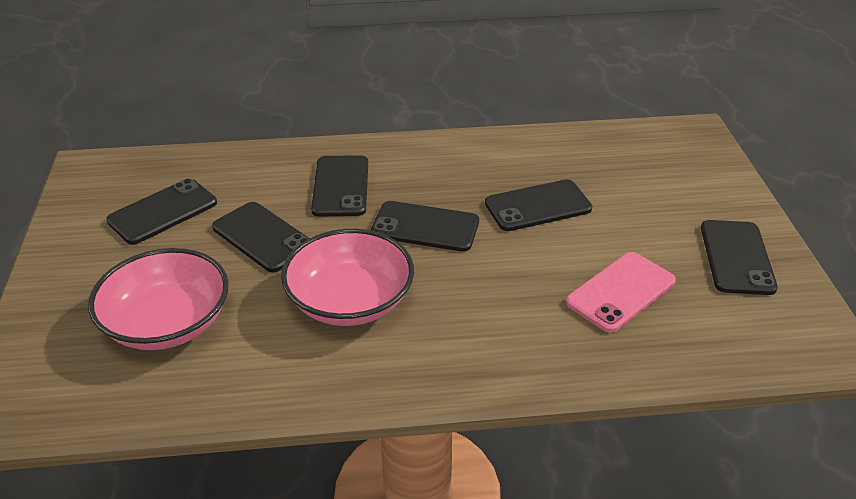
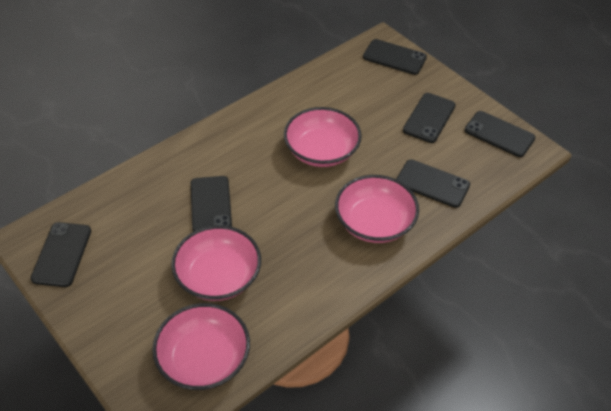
pink bowl: 2 -> 4
pink phone: 1 -> 0

